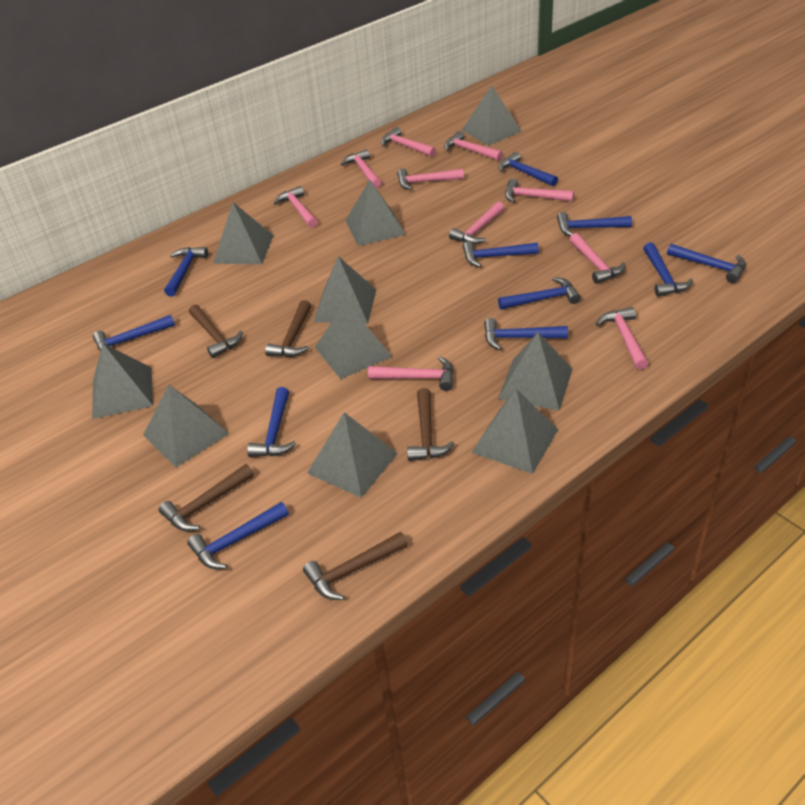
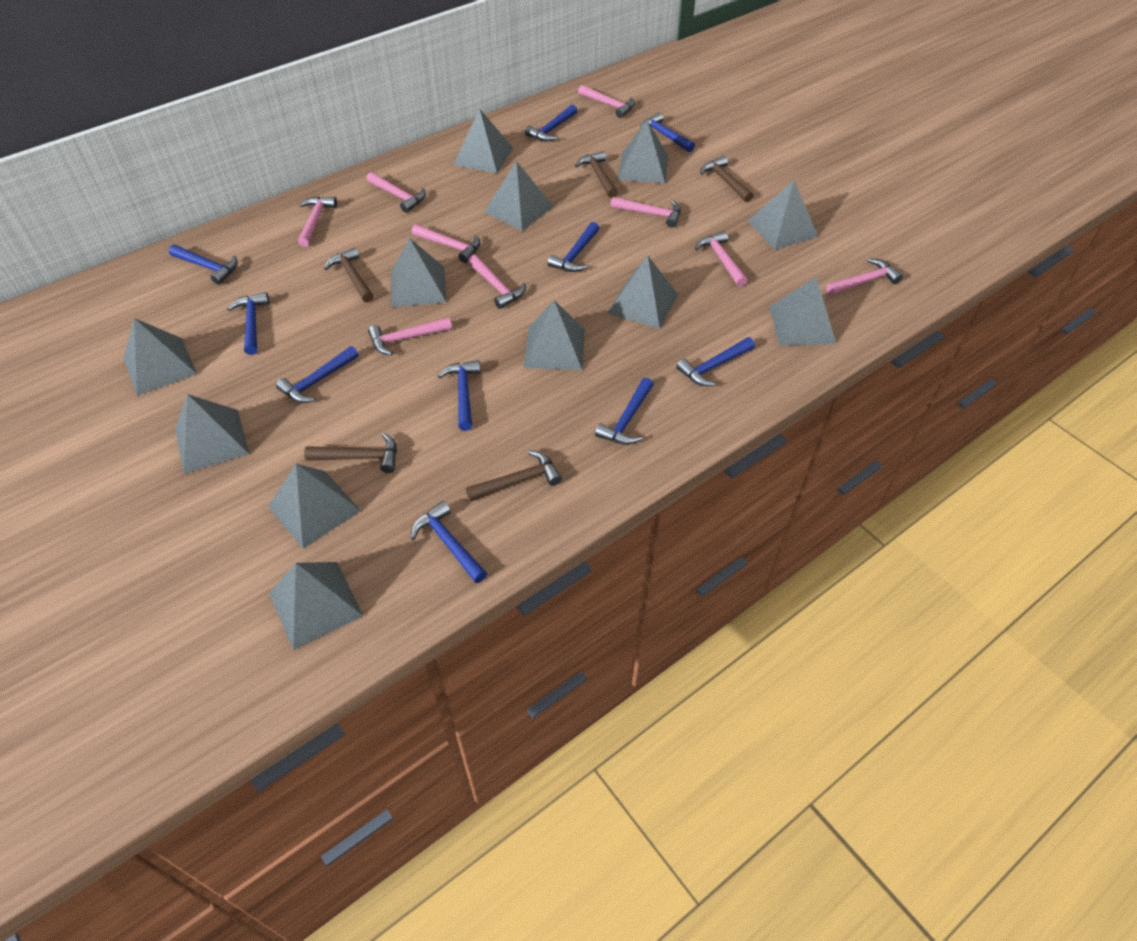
blue hammer: 11 -> 10
grey pyramid: 10 -> 12
pink hammer: 10 -> 9

